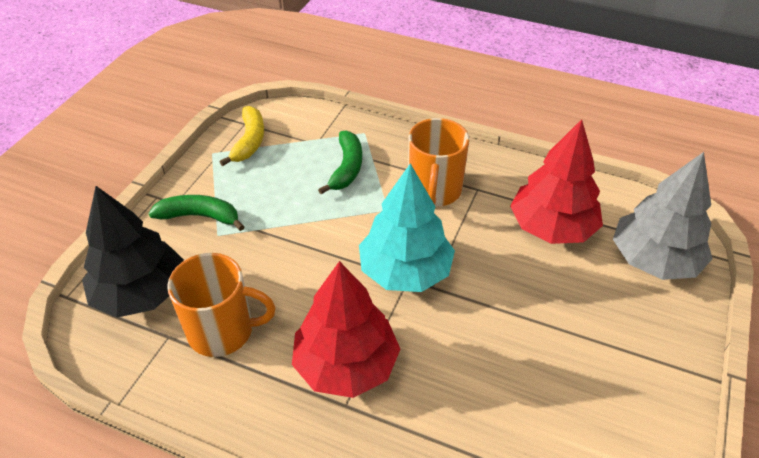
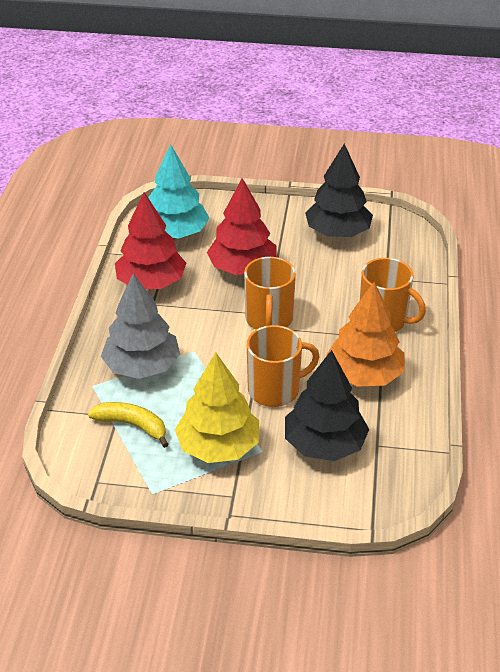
black tree: 1 -> 2
green banana: 2 -> 0
orange mug: 2 -> 3
orange tree: 0 -> 1
yellow tree: 0 -> 1

